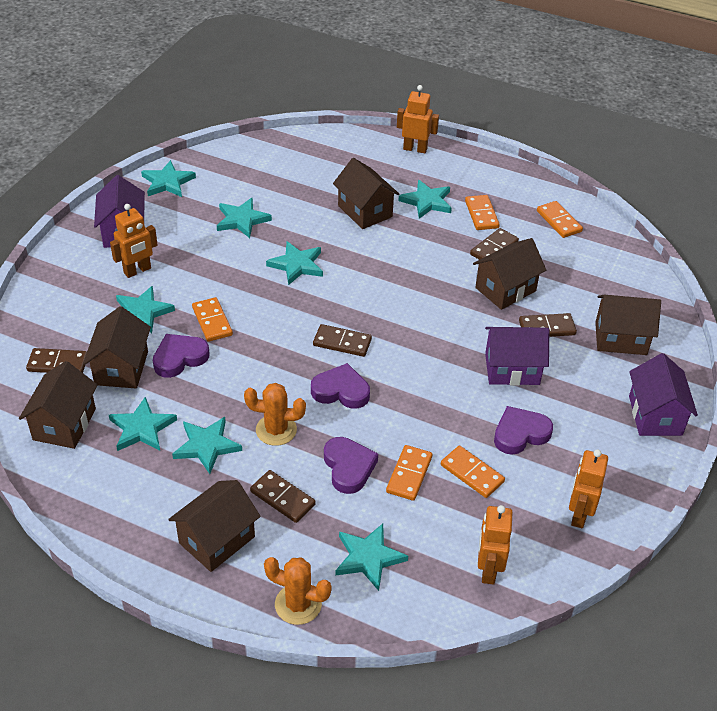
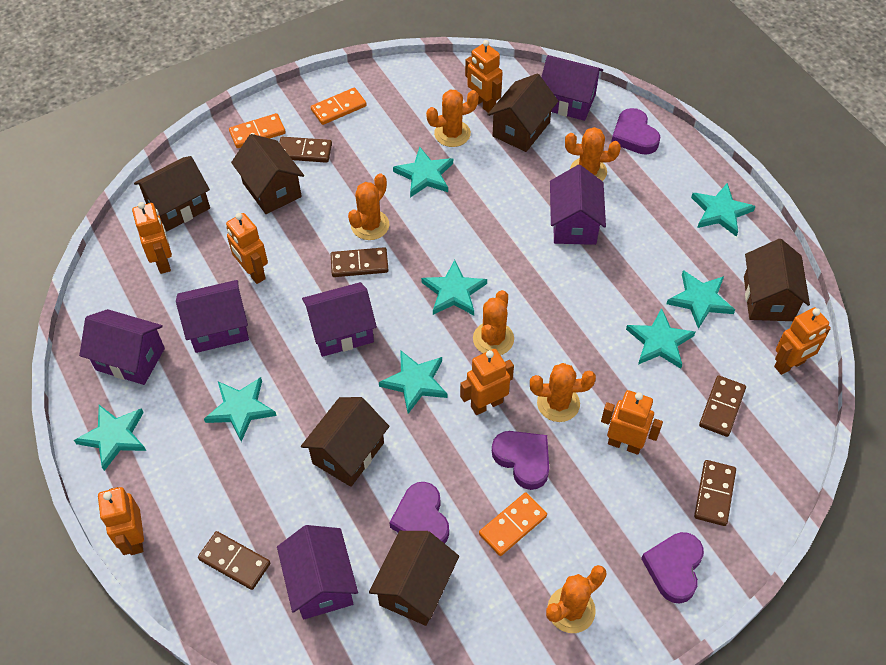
orange cactus: 2 -> 6
orange domino: 5 -> 3
orange robot: 4 -> 7
purple house: 3 -> 6

